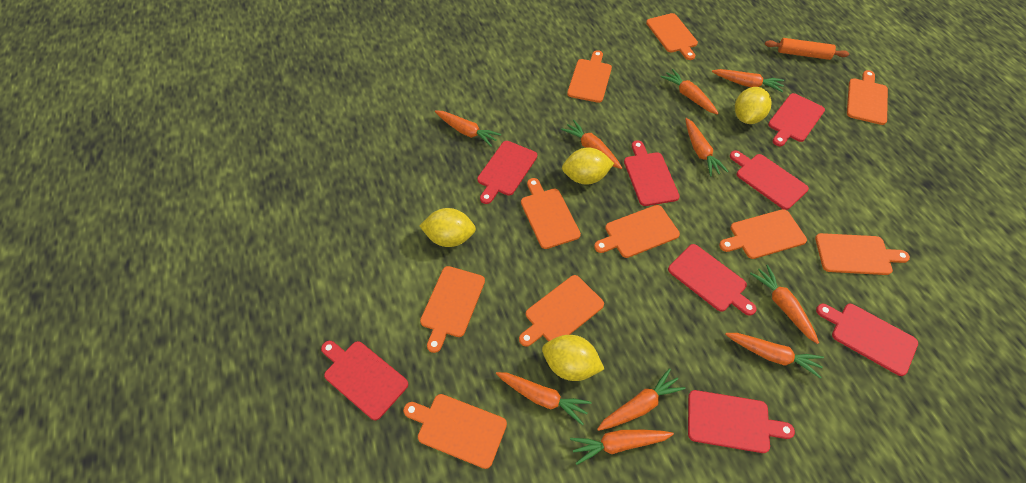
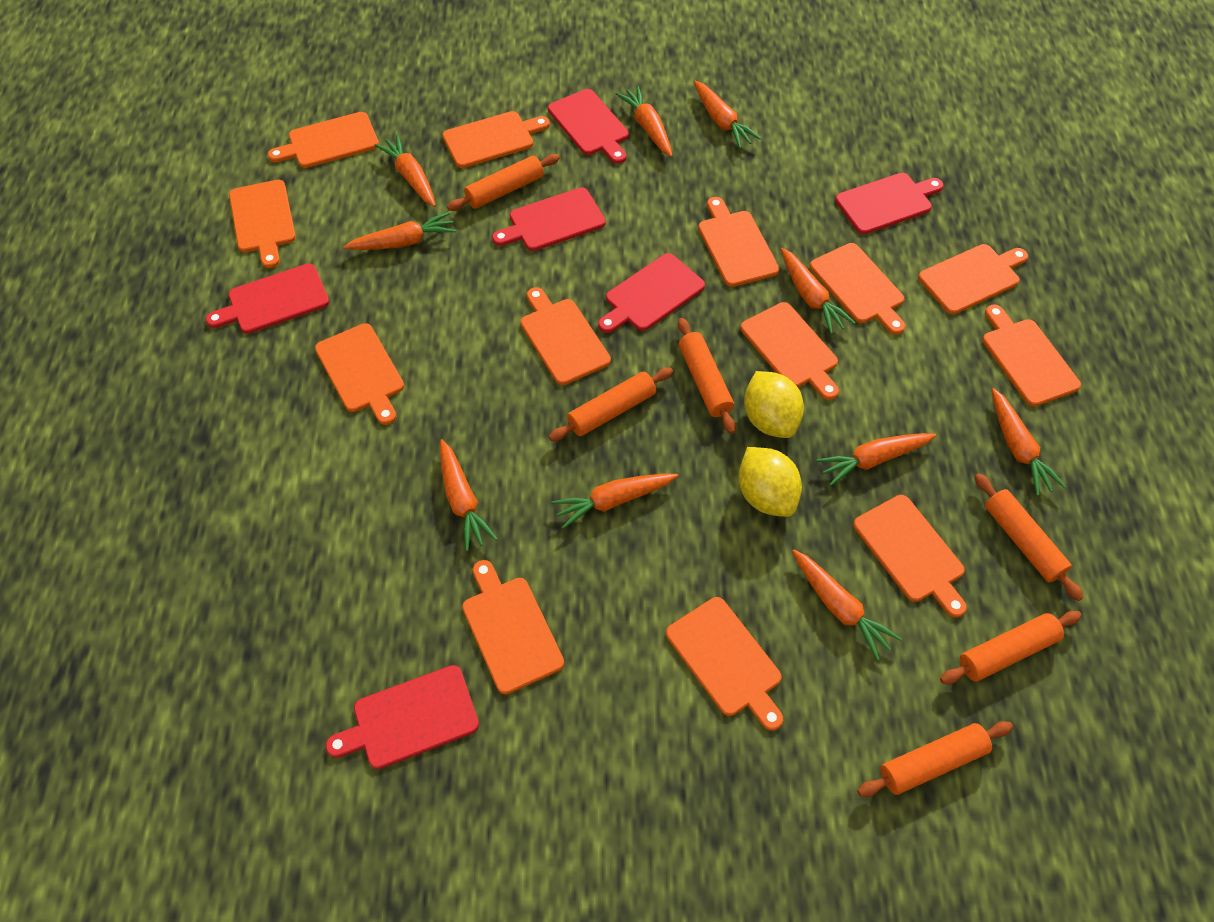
orange cutting board: 10 -> 13
orange rolling pin: 1 -> 6
red cutting board: 8 -> 6
yellow lemon: 4 -> 2

